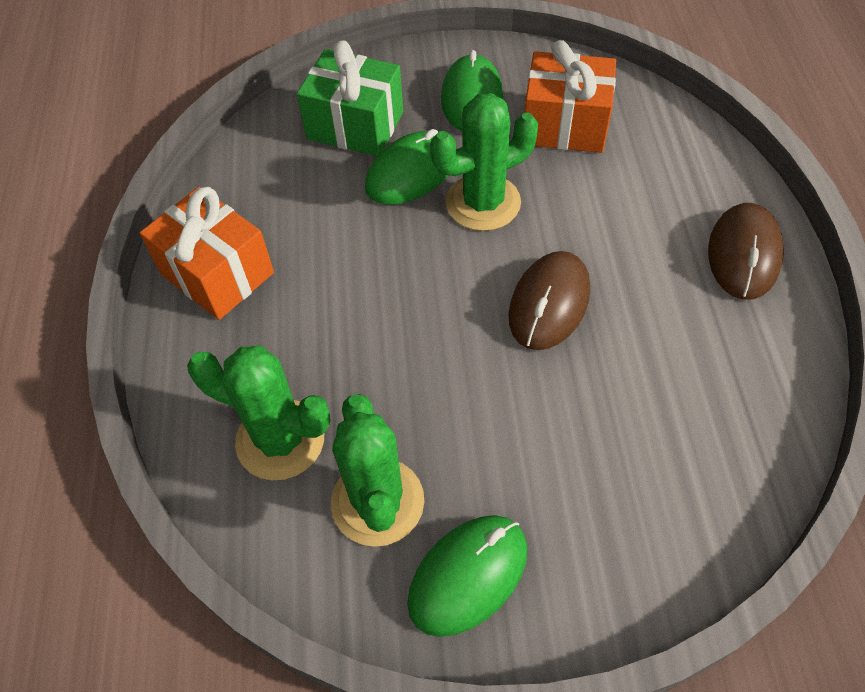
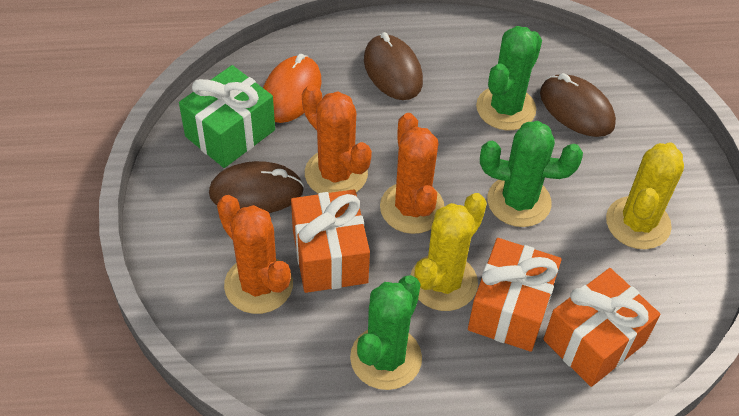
brown mouse: 2 -> 3
green mouse: 3 -> 0
orange cactus: 0 -> 3
orange gift: 2 -> 3
orange mouse: 0 -> 1
yellow cactus: 0 -> 2

